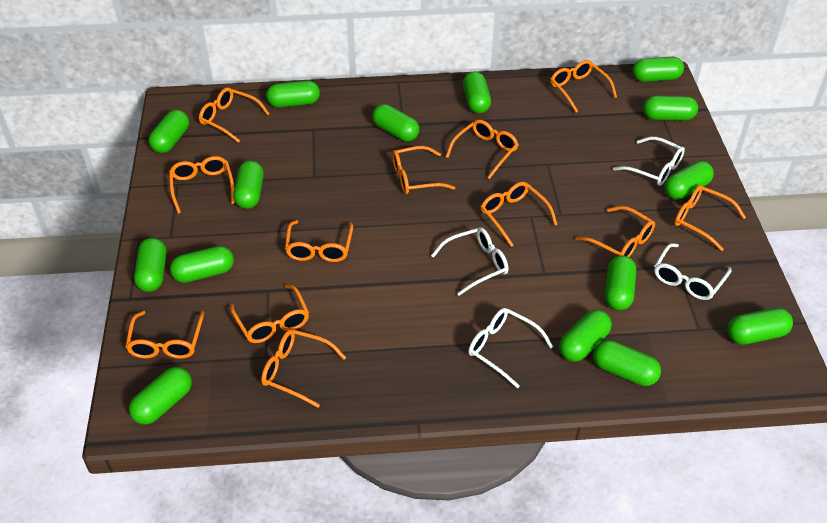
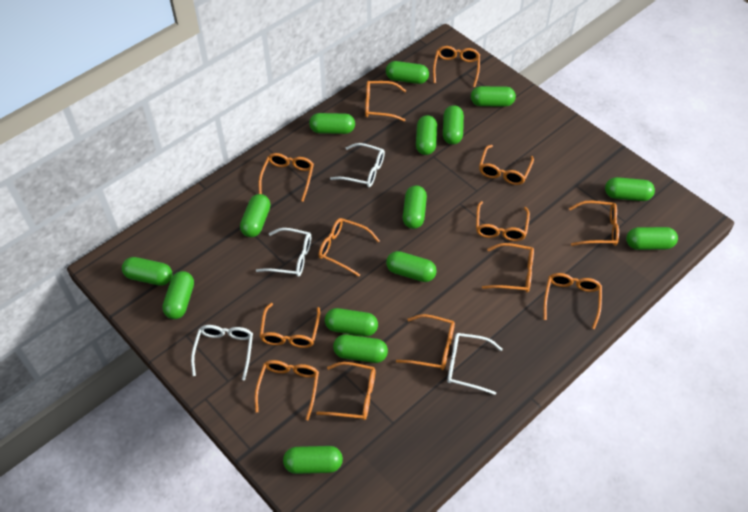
orange glasses: 12 -> 13

